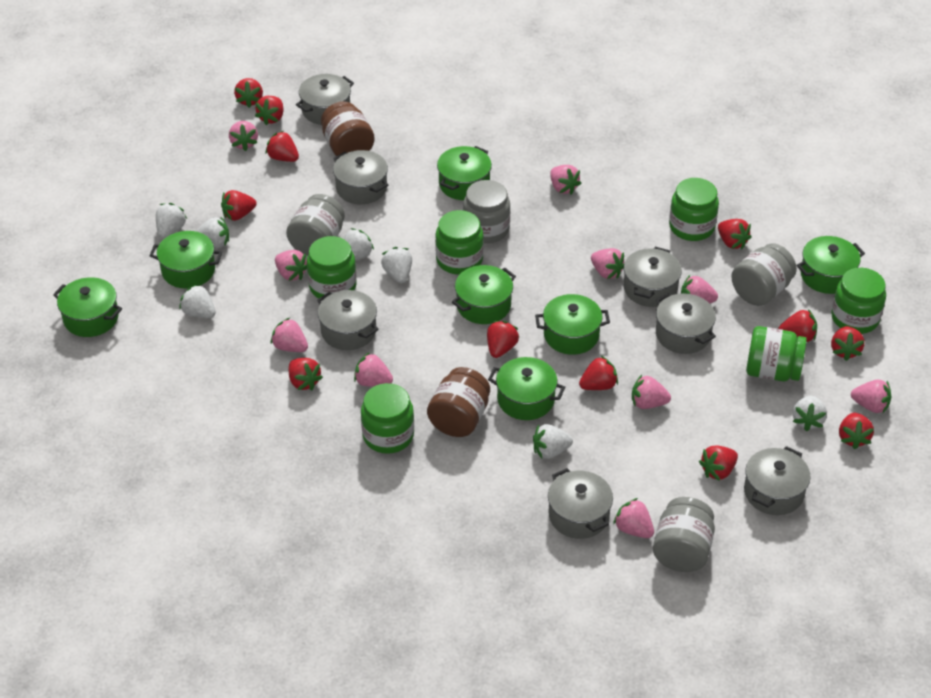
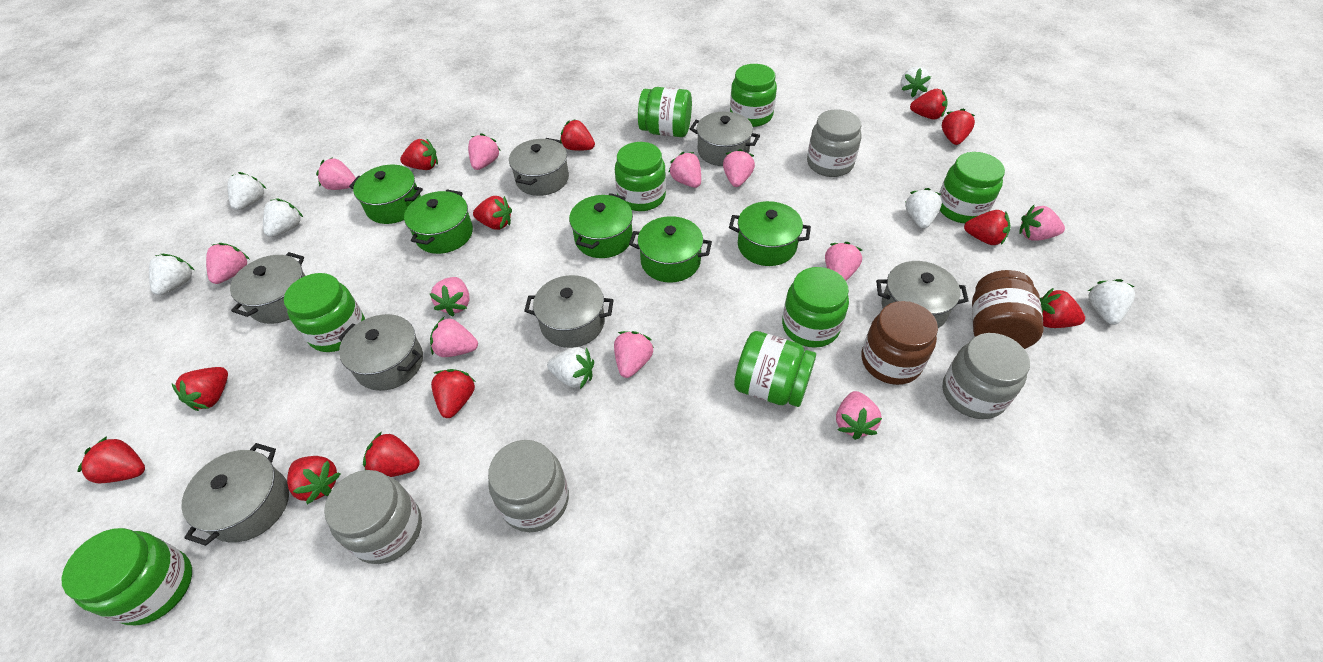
green jar: 6 -> 8
green pot: 7 -> 5
pink strawberry: 10 -> 11

